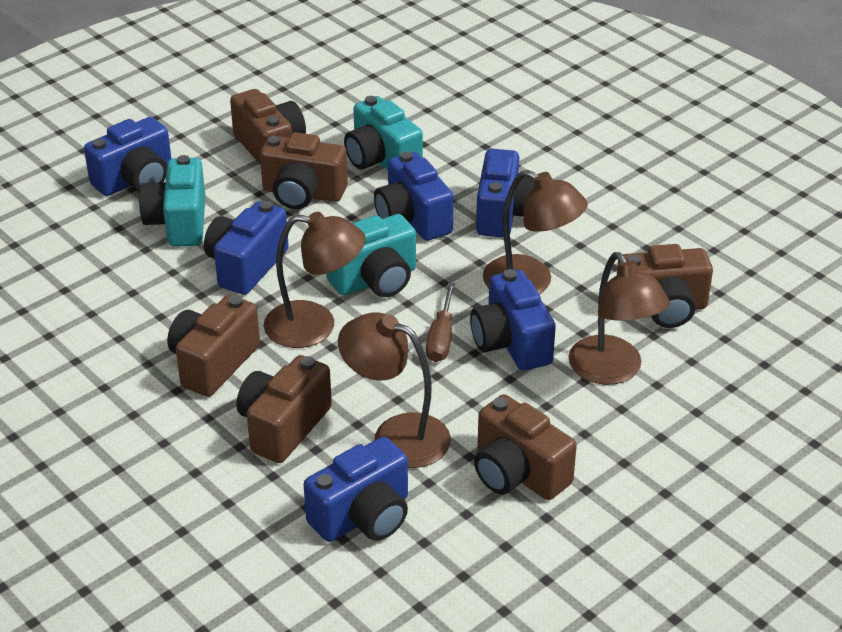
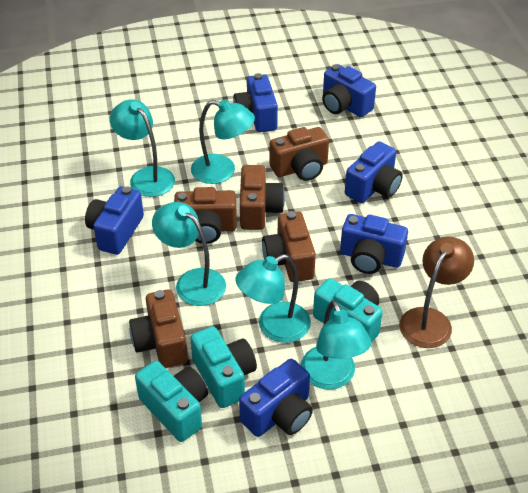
brown camera: 6 -> 5
brown lamp: 4 -> 1
brown screwdriver: 1 -> 0
turquoise lamp: 0 -> 5

